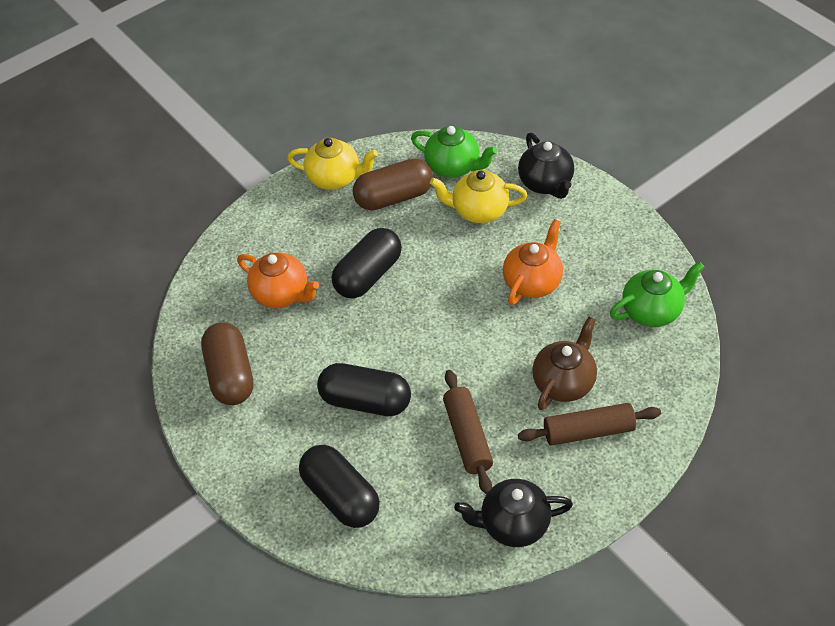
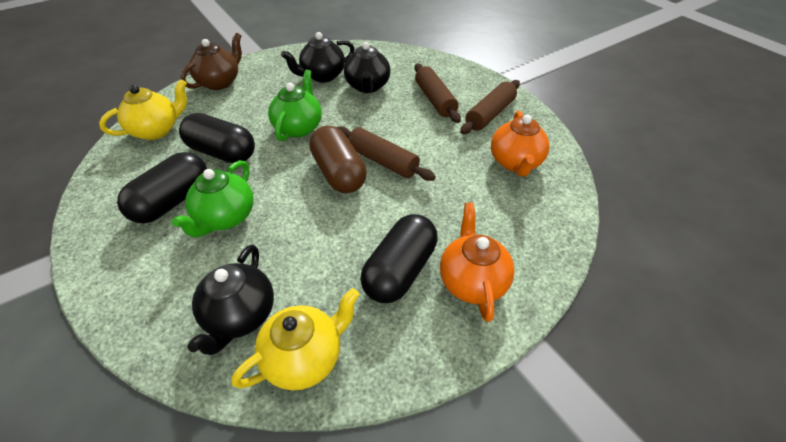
black teapot: 2 -> 3
brown capsule: 2 -> 1
brown rolling pin: 2 -> 3

